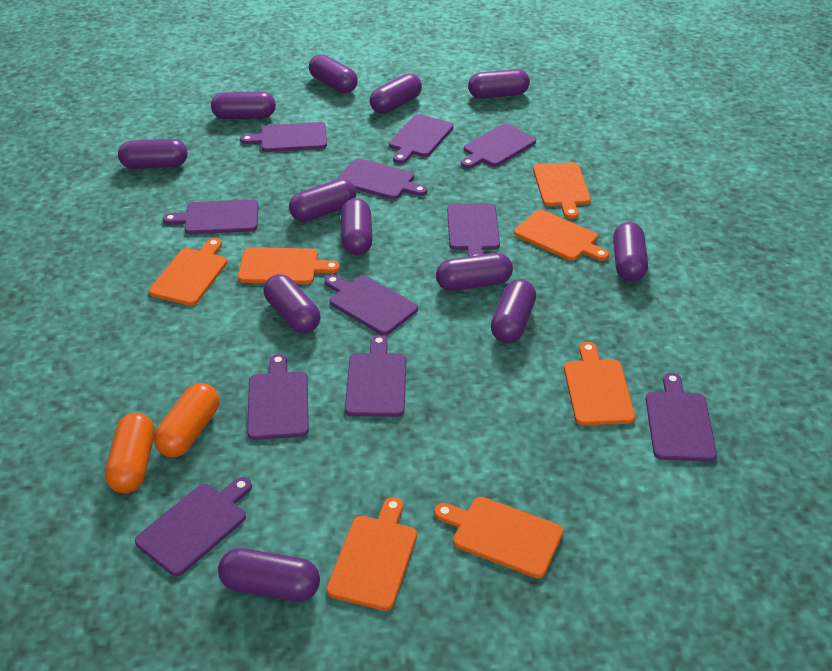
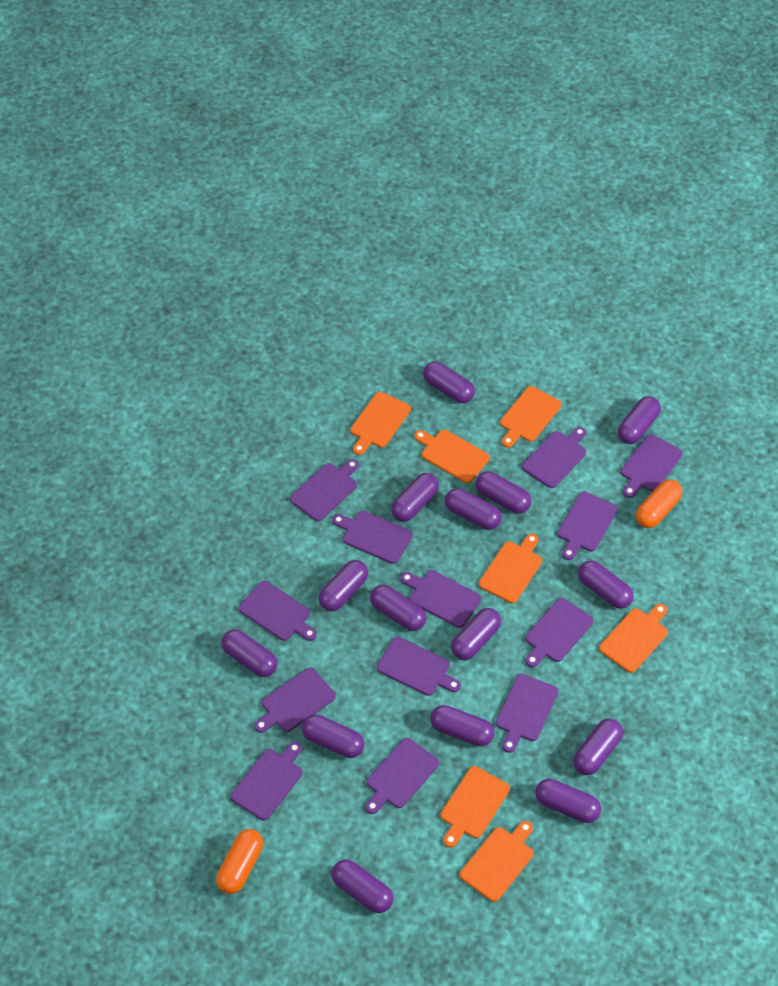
purple capsule: 12 -> 15
purple cutting board: 11 -> 13

